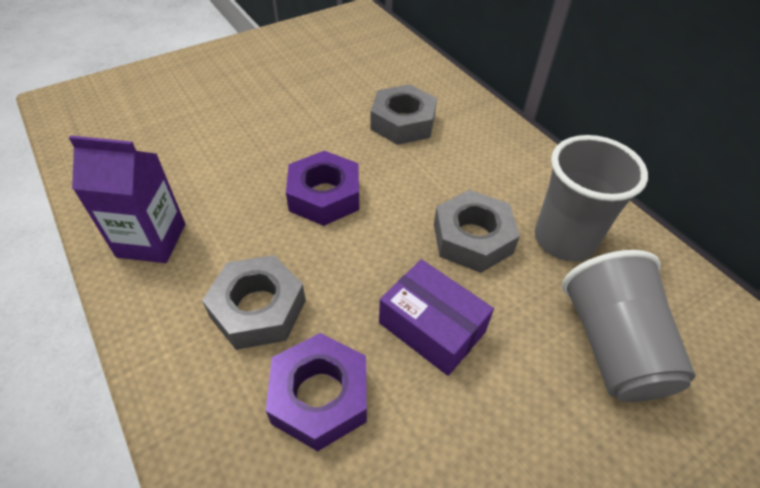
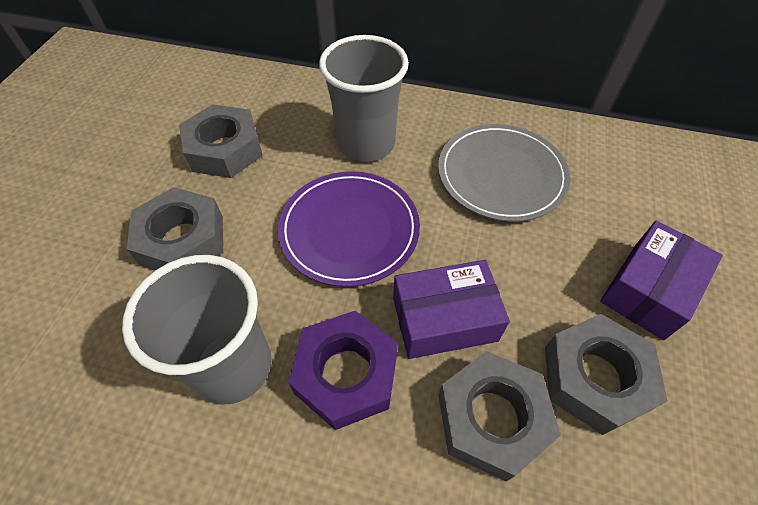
grey nut: 3 -> 4
grey plate: 0 -> 1
purple box: 1 -> 2
purple carton: 1 -> 0
purple nut: 2 -> 1
purple plate: 0 -> 1

